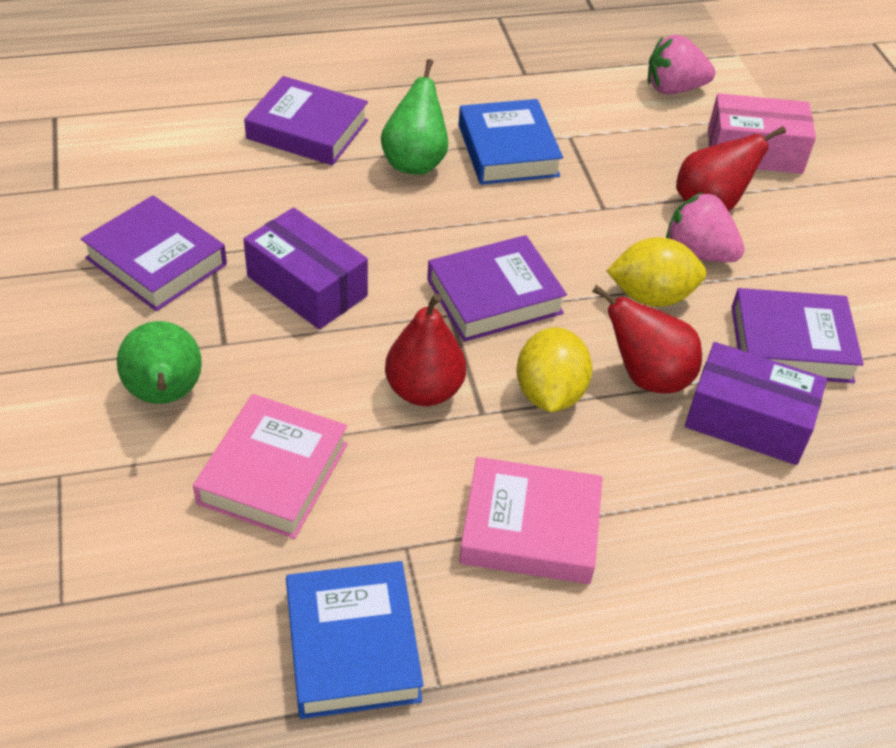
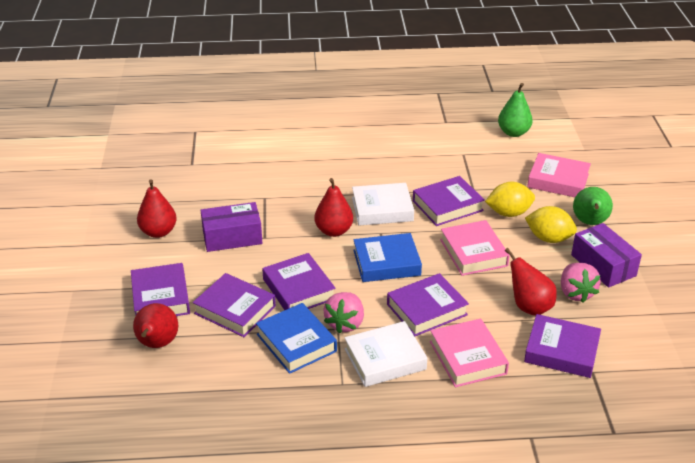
pink book: 2 -> 3
pink box: 1 -> 0
purple book: 4 -> 6
red pear: 3 -> 4
white book: 0 -> 2

